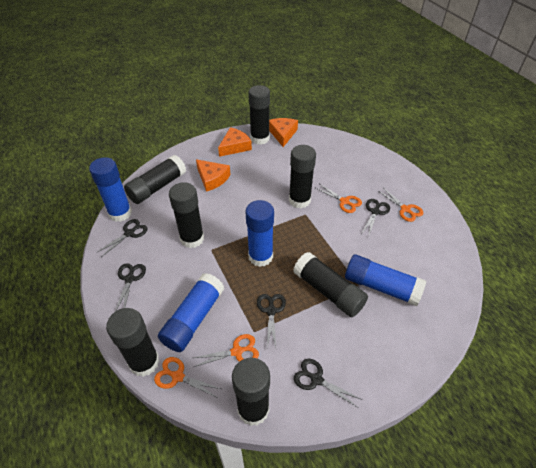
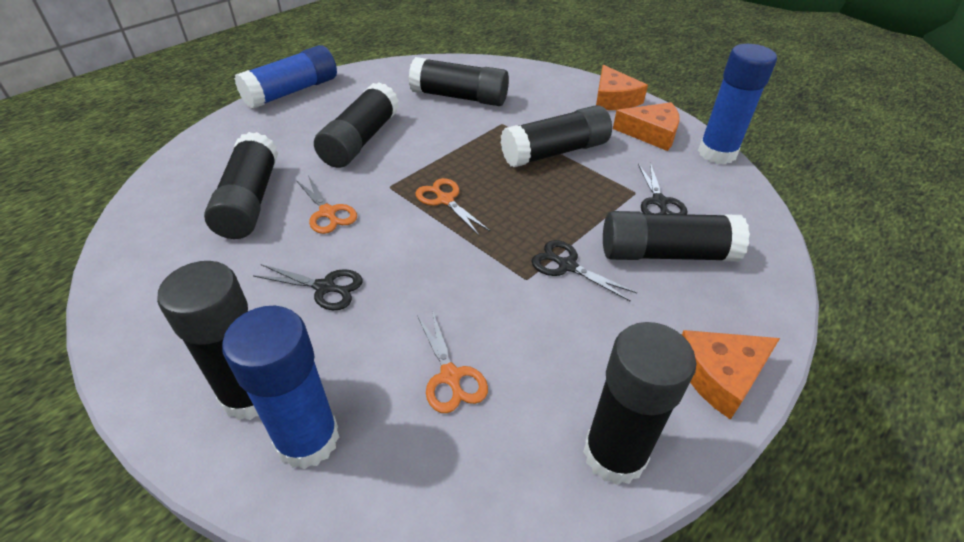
black scissors: 5 -> 3
blue glue stick: 4 -> 3
orange scissors: 4 -> 3

